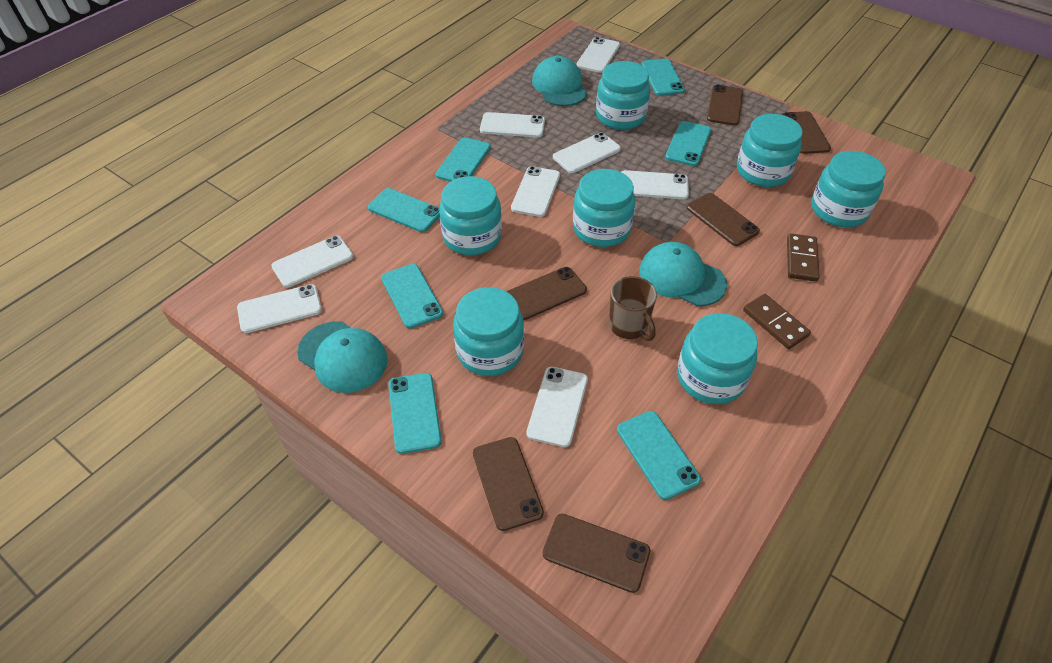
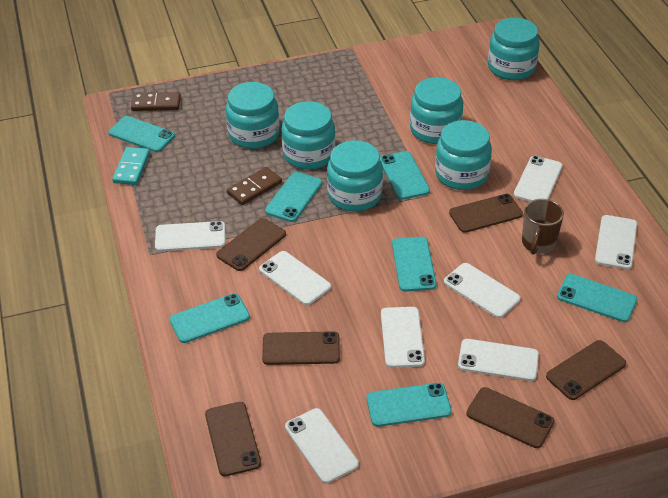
turquoise cap: 3 -> 0
turquoise domino: 0 -> 1
turquoise jar: 7 -> 6

